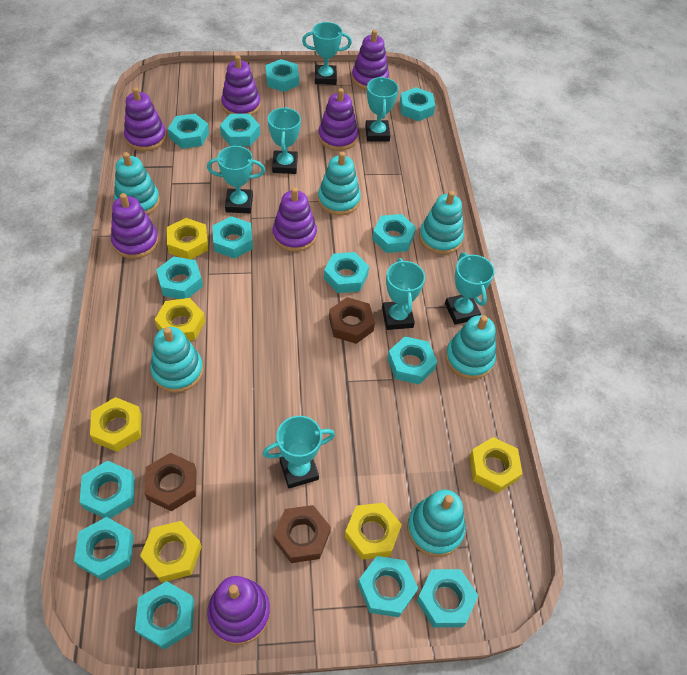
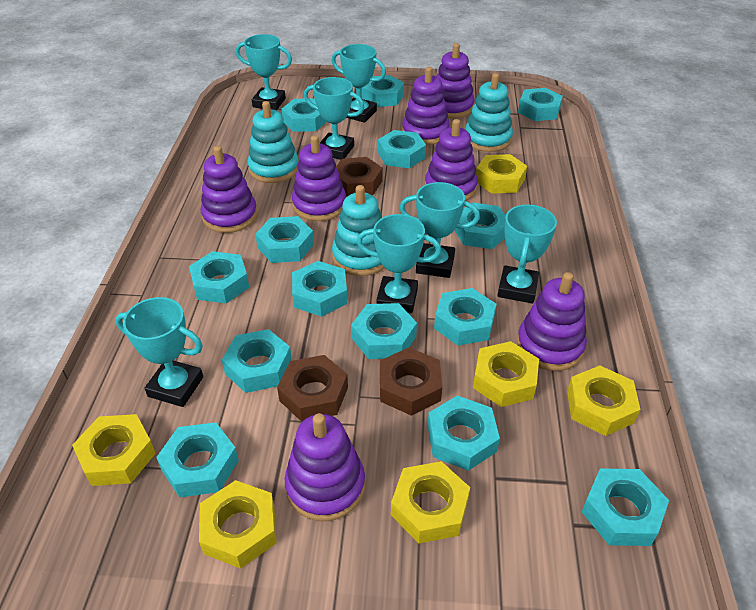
turquoise stacking toy: 6 -> 3

